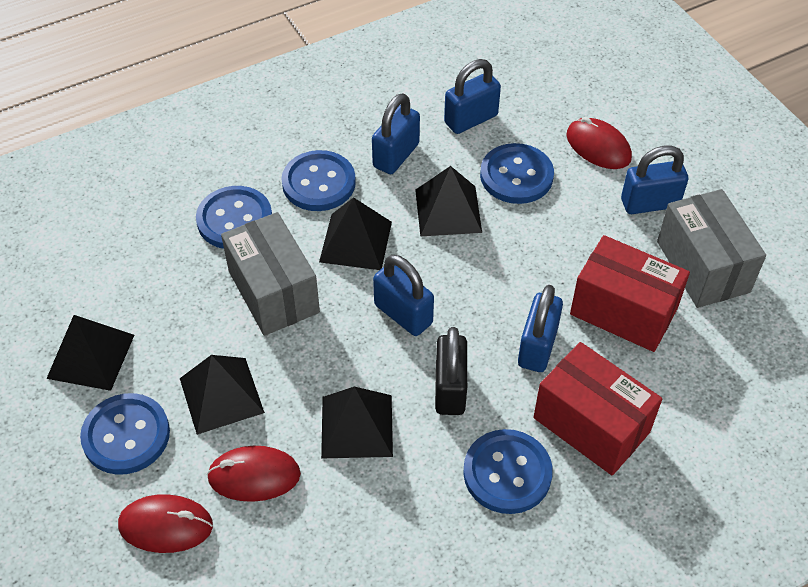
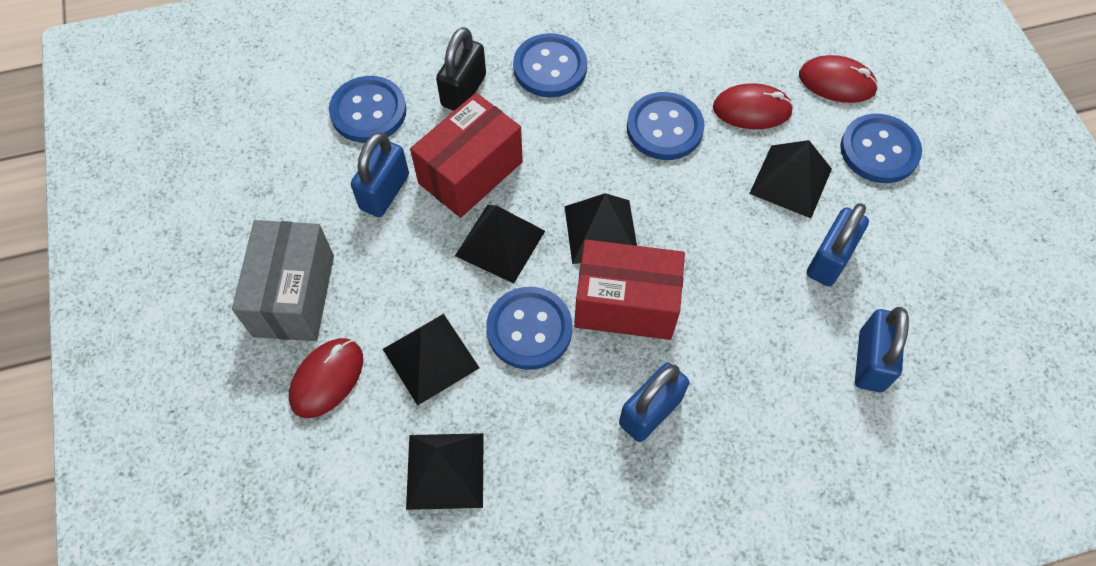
blue padlock: 5 -> 4
grey box: 2 -> 1

